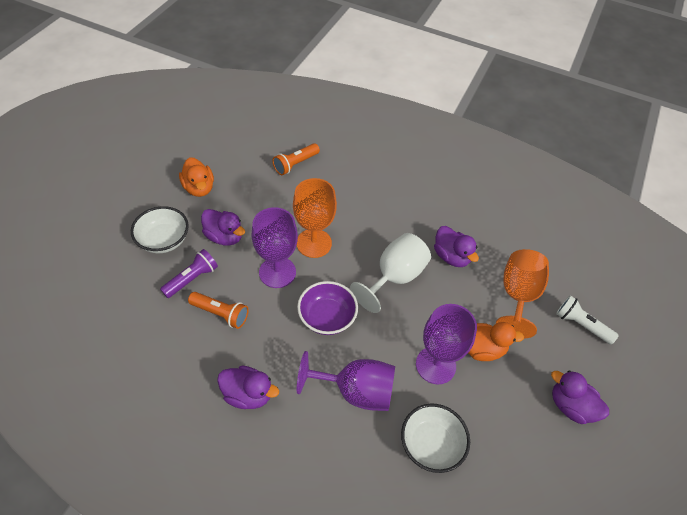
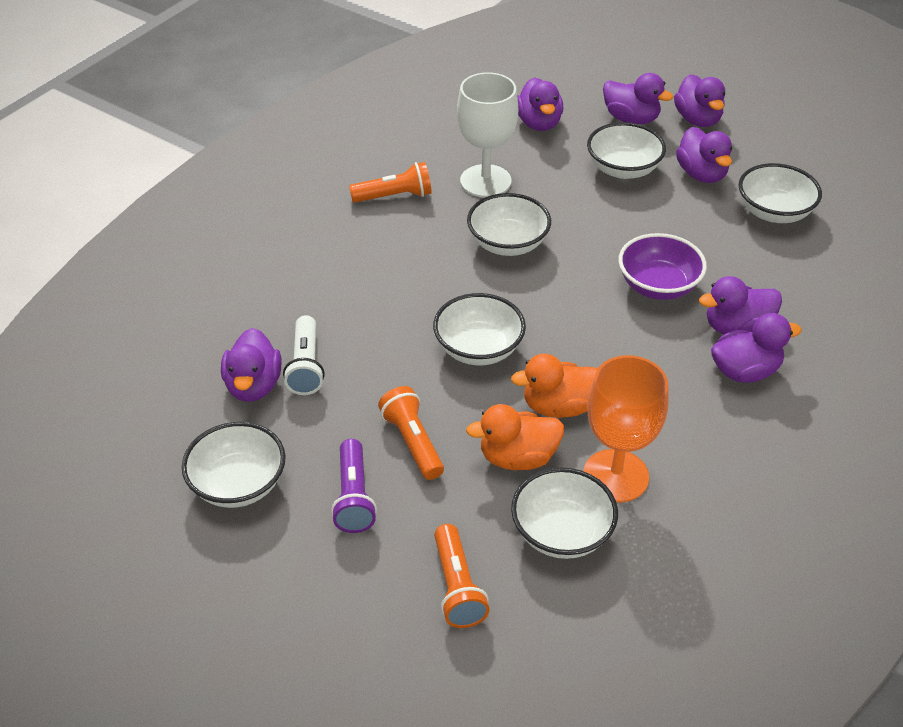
orange flashlight: 2 -> 3
orange goblet: 2 -> 1
purple duck: 4 -> 7
purple goblet: 3 -> 0
white bowl: 2 -> 6

